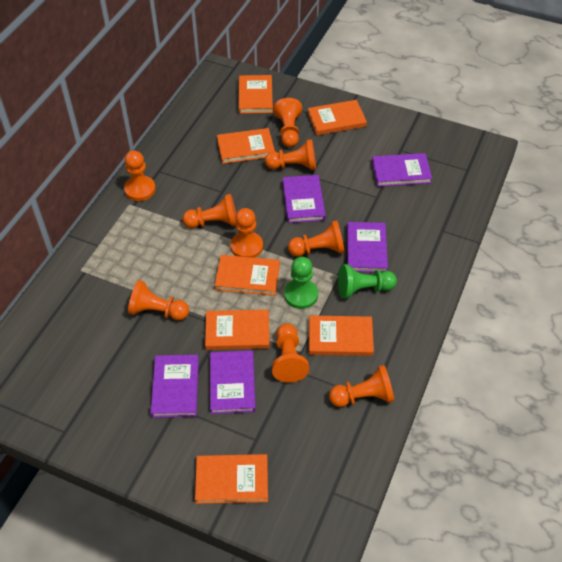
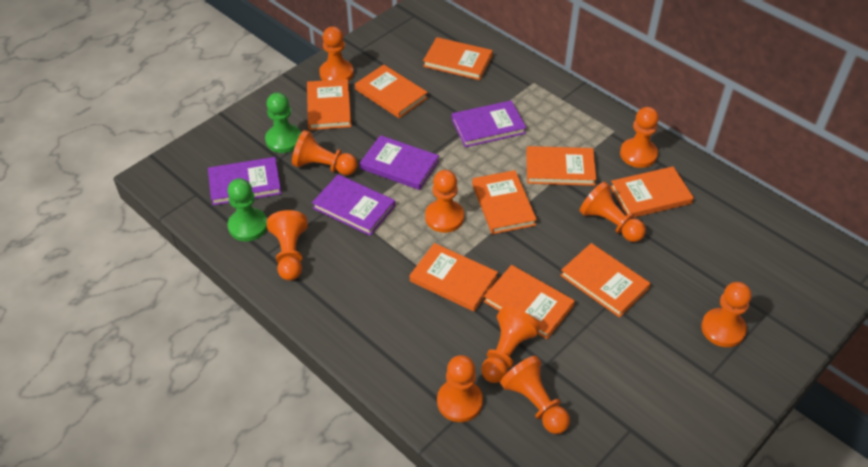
orange book: 7 -> 9
orange pawn: 9 -> 10
purple book: 5 -> 4

